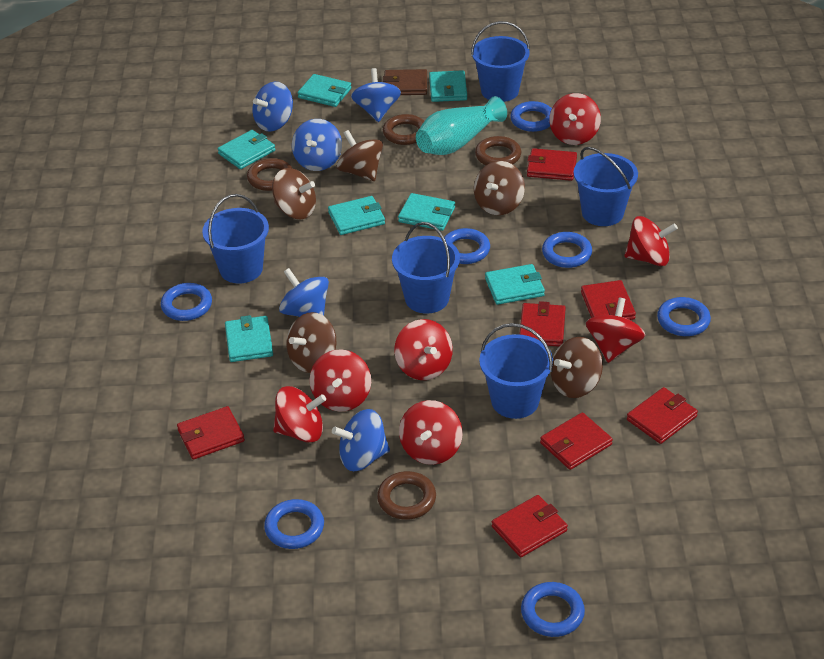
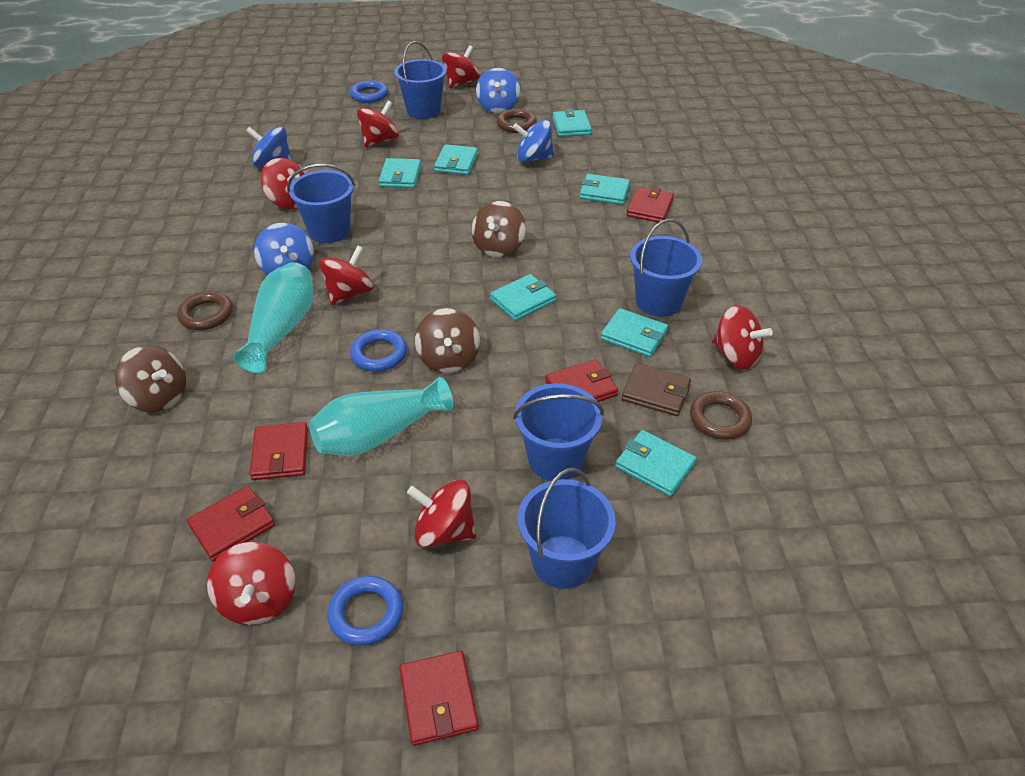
blue ring: 7 -> 3
blue spinning top: 5 -> 4
brown ring: 4 -> 3
brown spinning top: 5 -> 3
red wallet: 7 -> 5
turquoise vase: 1 -> 2

